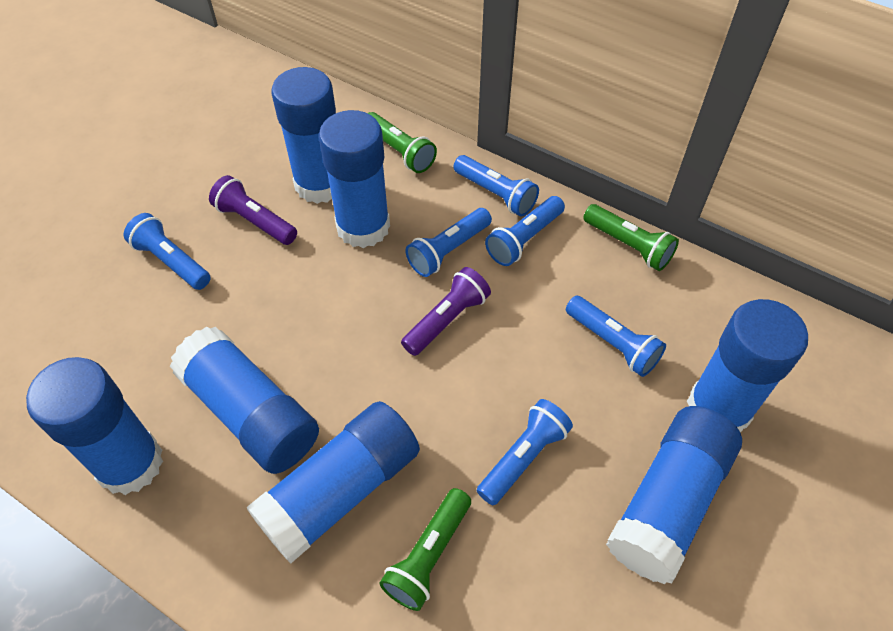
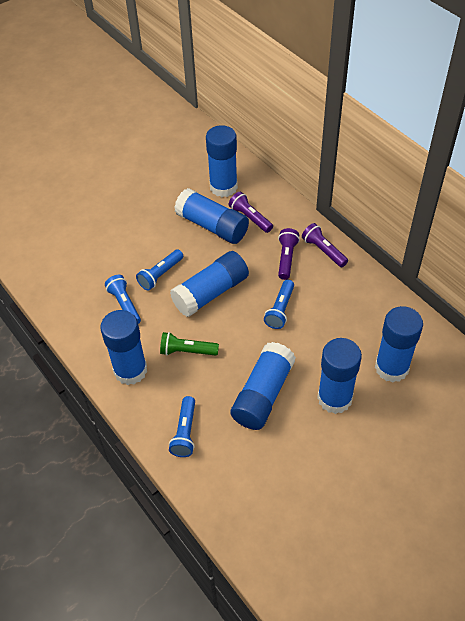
blue flashlight: 6 -> 4
green flashlight: 3 -> 1
purple flashlight: 2 -> 3

